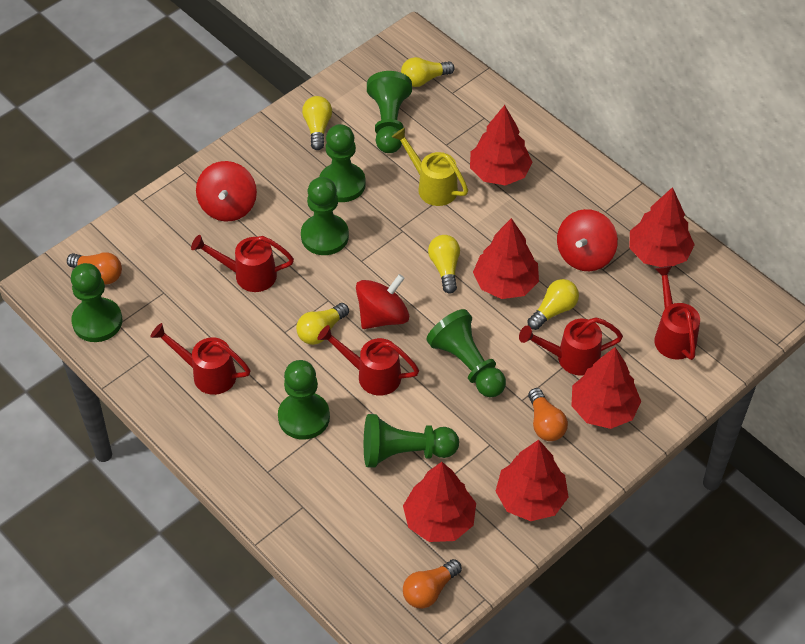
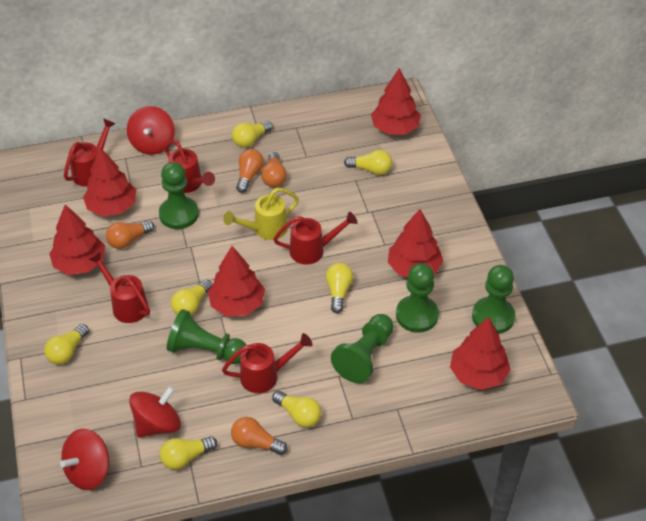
green pawn: 7 -> 5
orange light bulb: 3 -> 4
yellow light bulb: 5 -> 7

